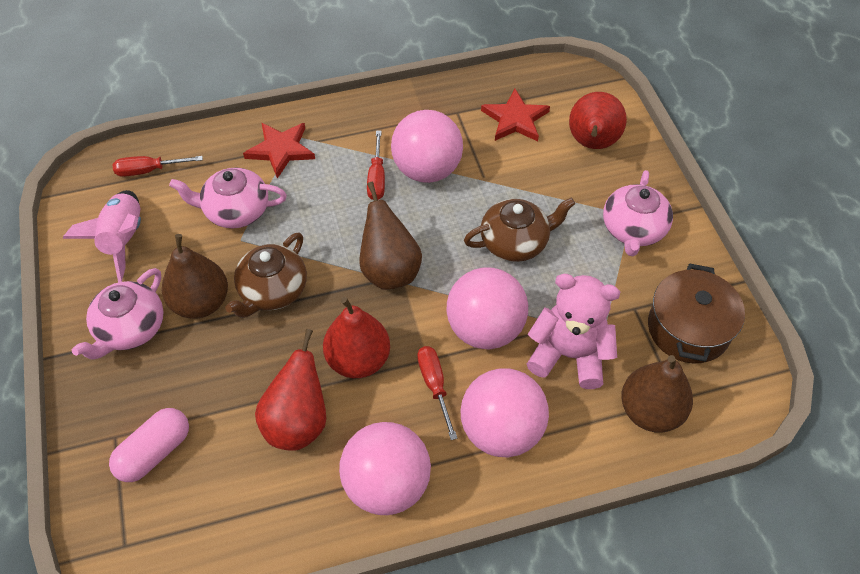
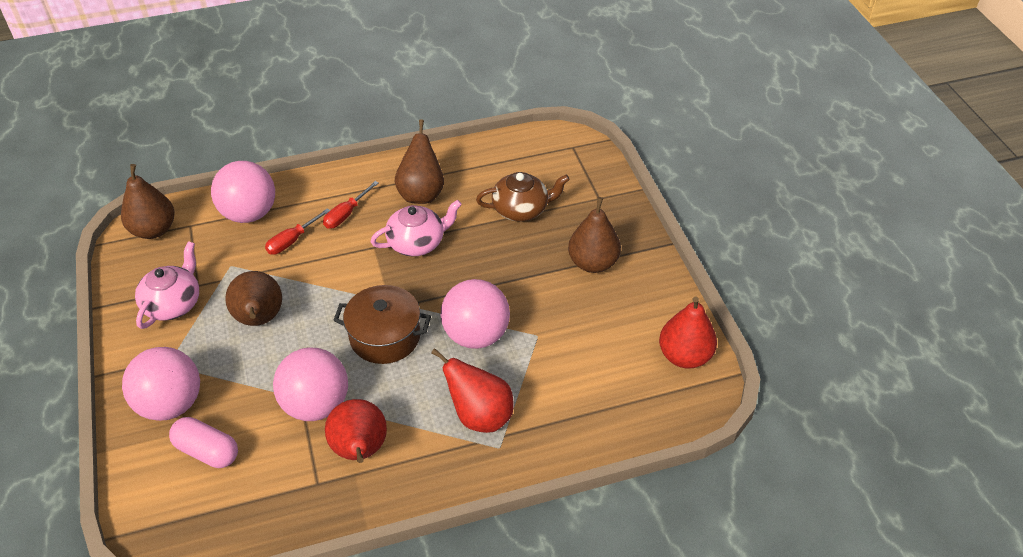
brown pear: 3 -> 4
brown teapot: 2 -> 1
pink rocket: 1 -> 0
pink teapot: 3 -> 2
pink teddy bear: 1 -> 0
red screwdriver: 3 -> 2
red star: 2 -> 0

